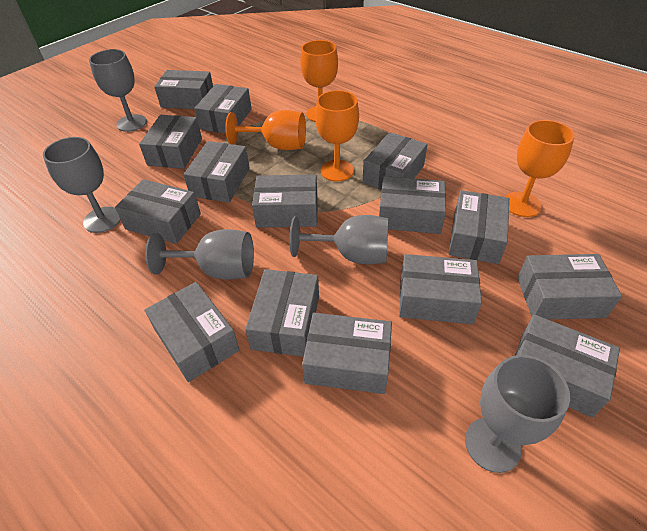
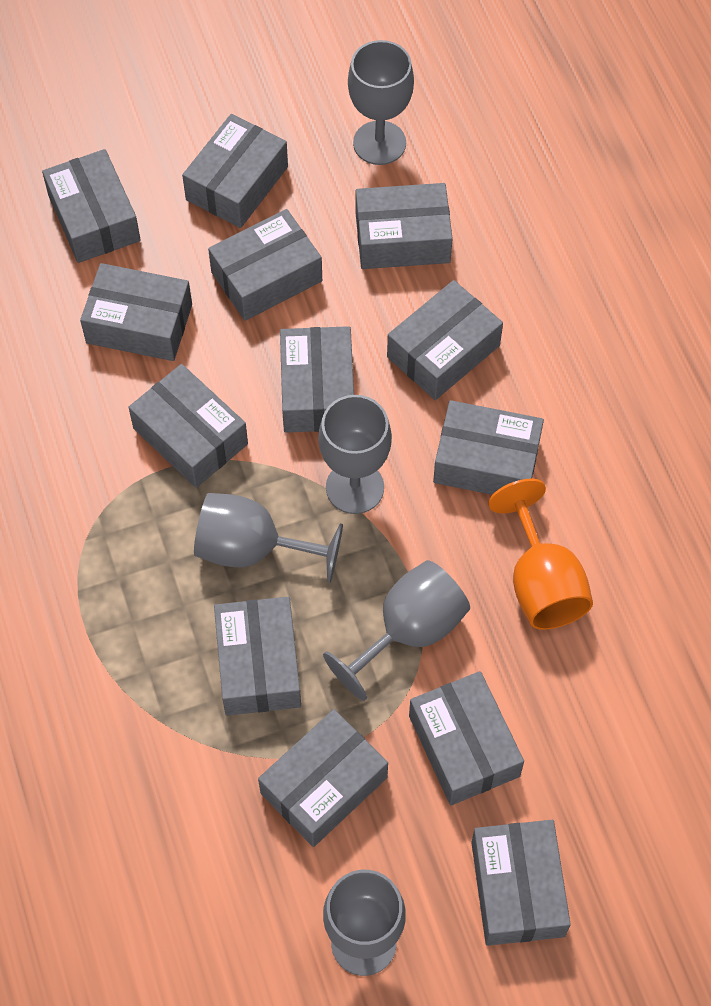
grey box: 15 -> 13
orange goblet: 4 -> 1

